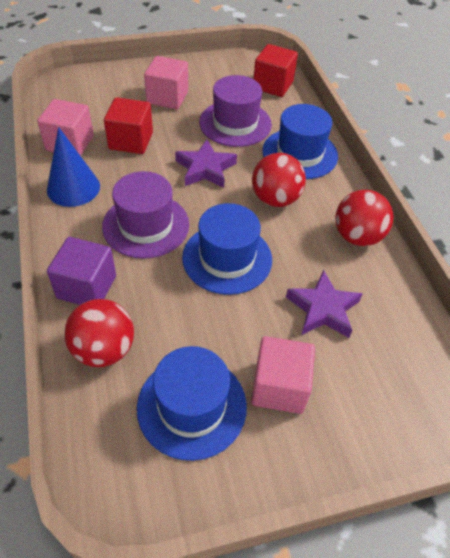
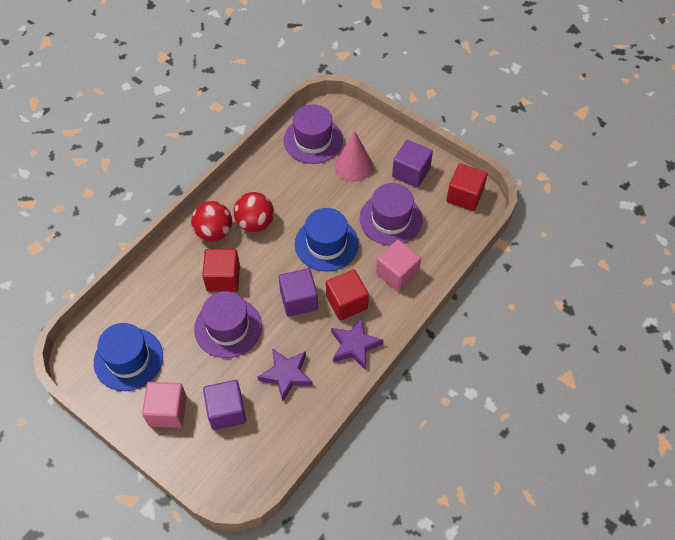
blue cone: 1 -> 0
blue hat: 3 -> 2
pink cone: 0 -> 1
pink cube: 3 -> 2
purple cube: 1 -> 3
purple hat: 2 -> 3
red ball: 3 -> 2
red cube: 2 -> 3

